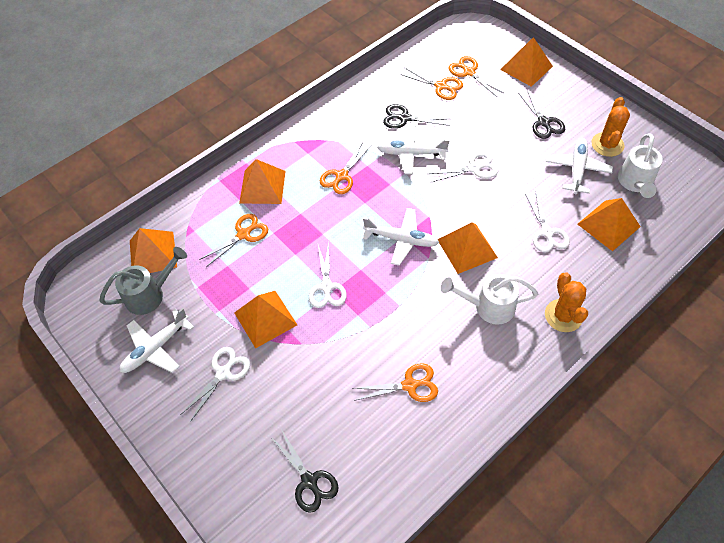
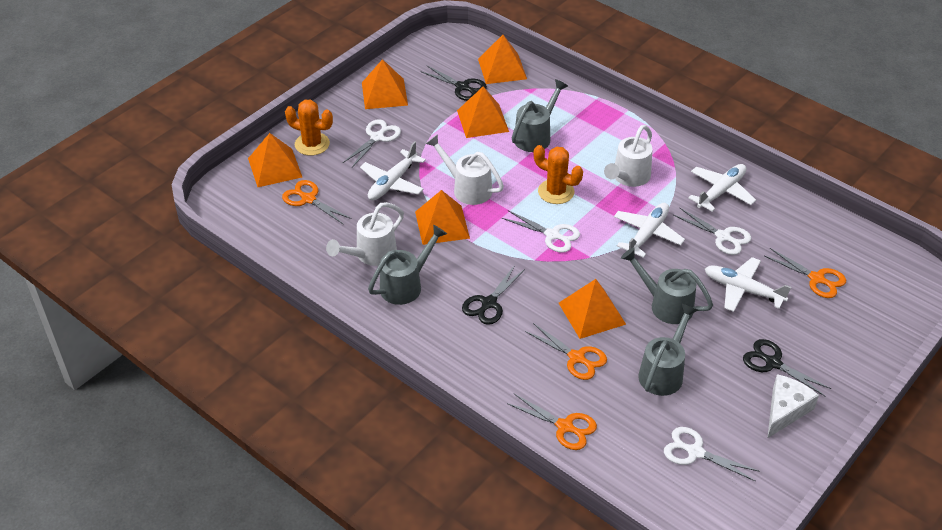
grey watering can: 1 -> 4
orange scissors: 5 -> 4
white cheese: 0 -> 1
white watering can: 2 -> 3

